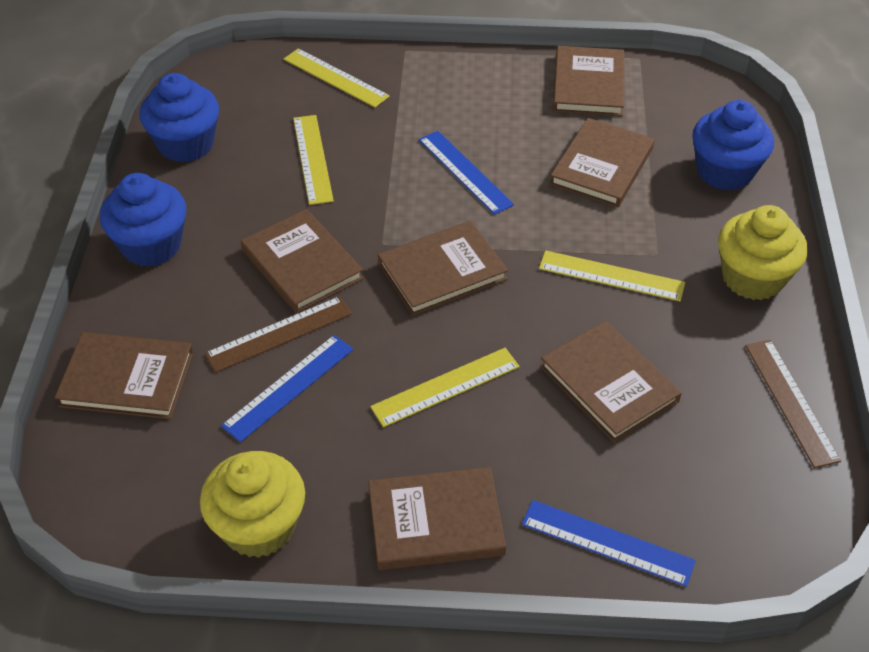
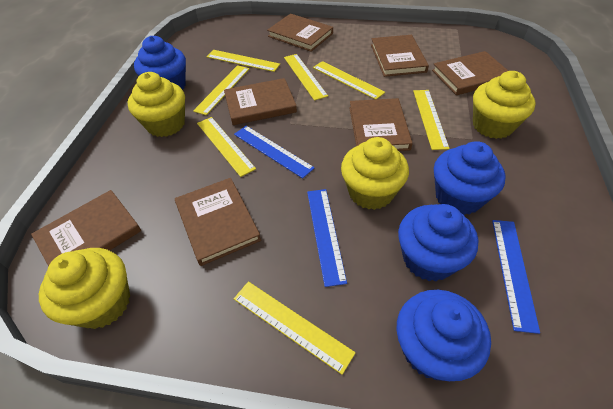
blue cupcake: 3 -> 4
brown ruler: 2 -> 0
yellow cupcake: 2 -> 4
yellow ruler: 4 -> 7

